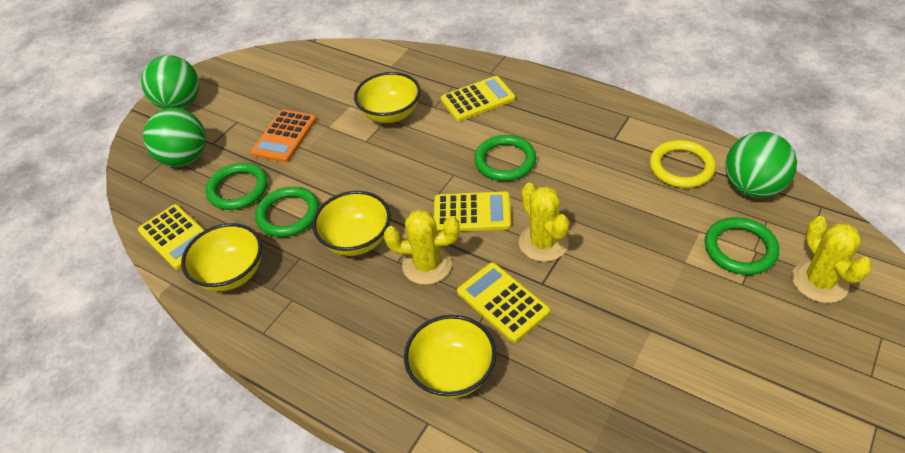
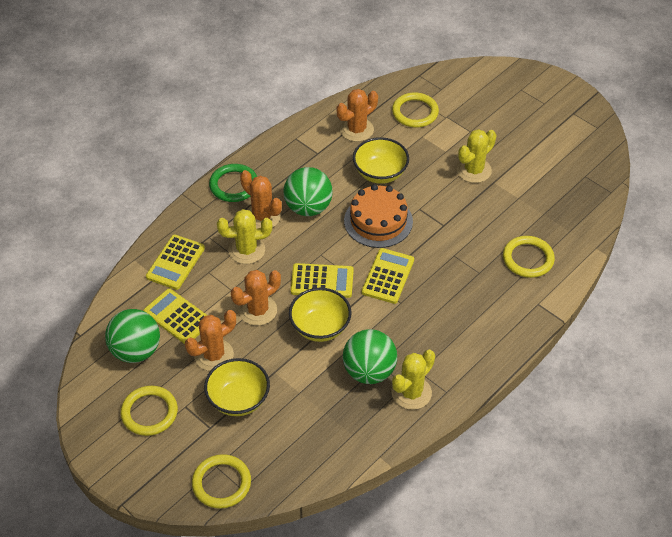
green ring: 4 -> 1
orange cactus: 0 -> 4
orange cake: 0 -> 1
orange calculator: 1 -> 0
yellow bowl: 4 -> 3
yellow ring: 1 -> 4

